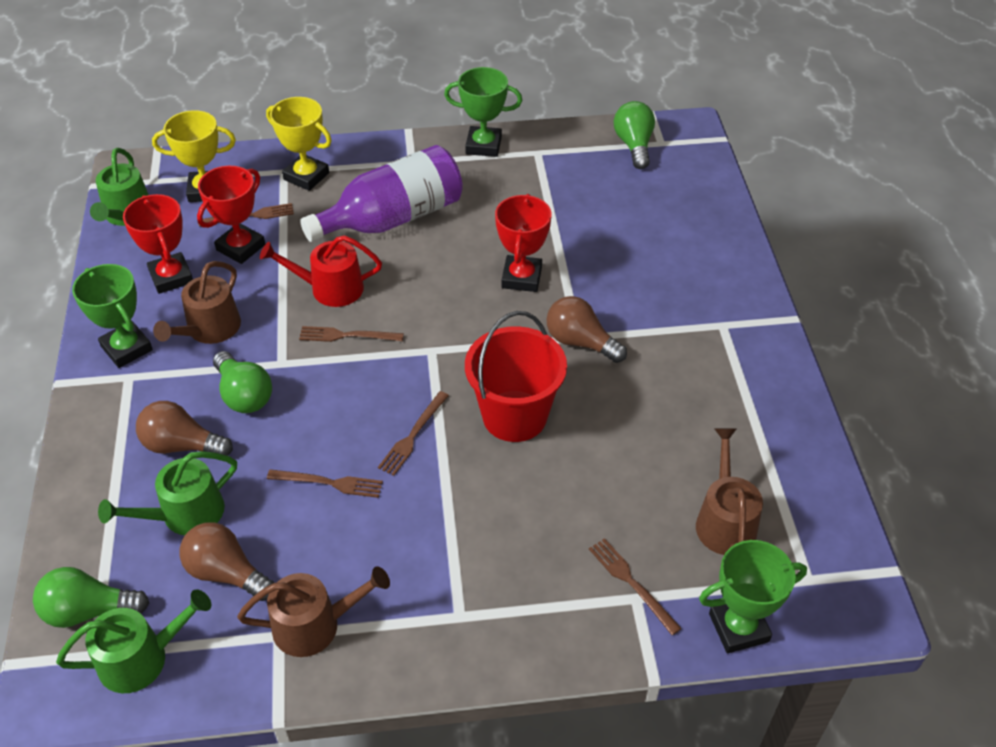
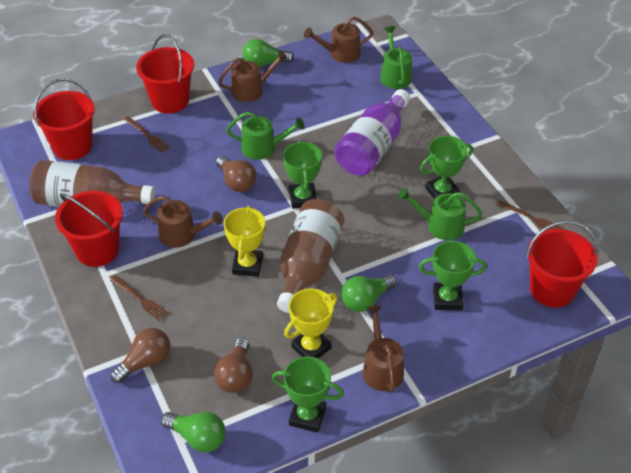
brown bottle: 0 -> 2
brown fork: 5 -> 3
brown watering can: 3 -> 4
green trophy: 3 -> 4
red bucket: 1 -> 4
red trophy: 3 -> 0
red watering can: 1 -> 0

